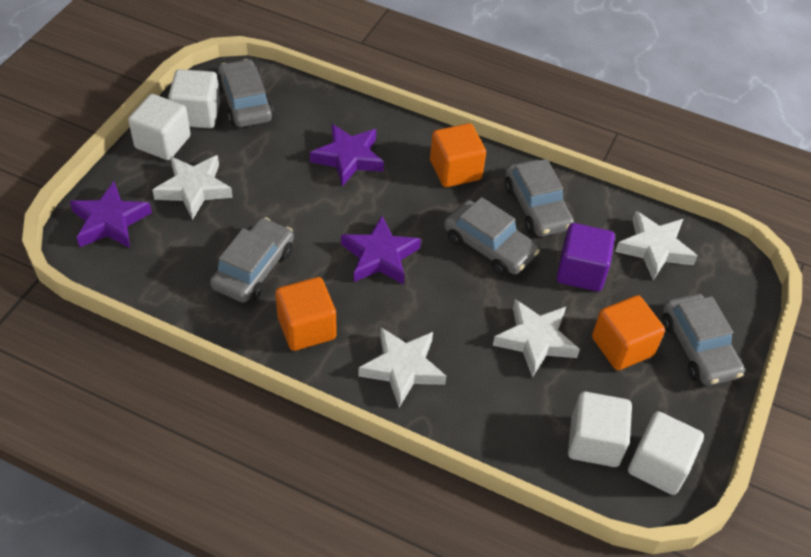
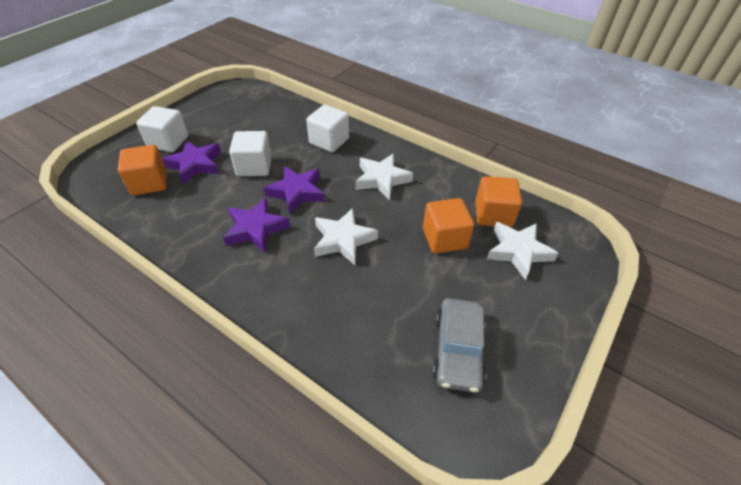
grey car: 5 -> 1
purple cube: 1 -> 0
white cube: 4 -> 3
white star: 4 -> 3

